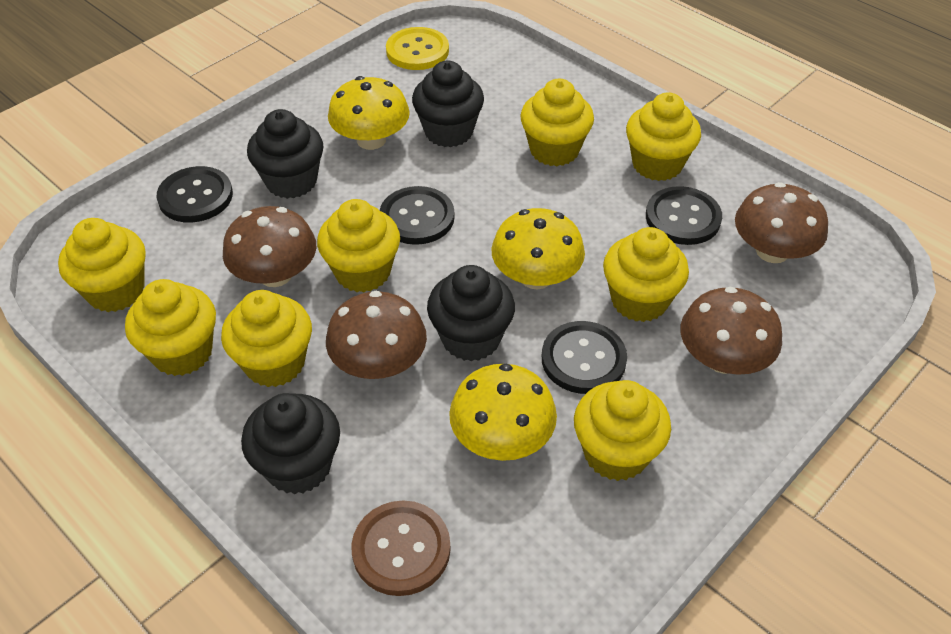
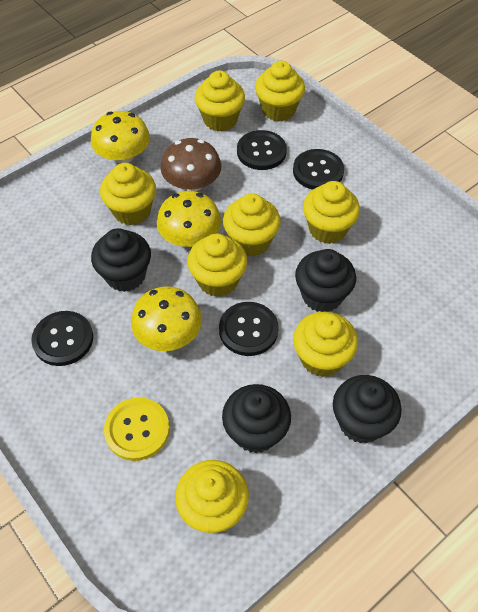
brown button: 1 -> 0
brown mushroom: 4 -> 1

